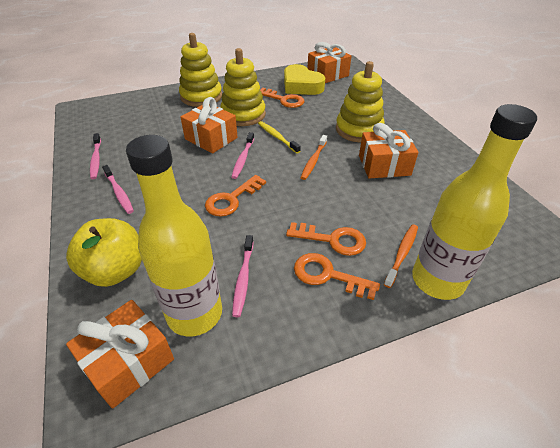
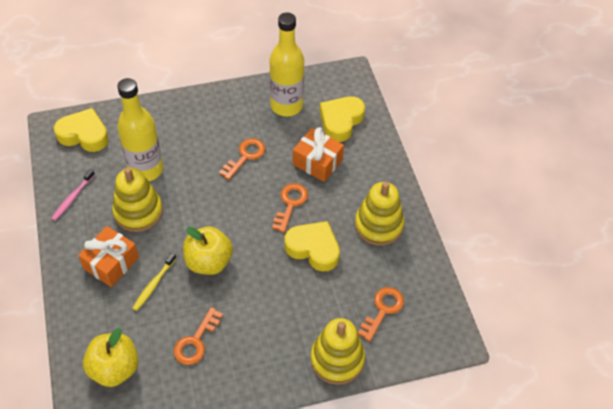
orange gift: 4 -> 2
orange toothbrush: 2 -> 0
pink toothbrush: 4 -> 1
yellow apple: 1 -> 2
yellow heart: 1 -> 3

